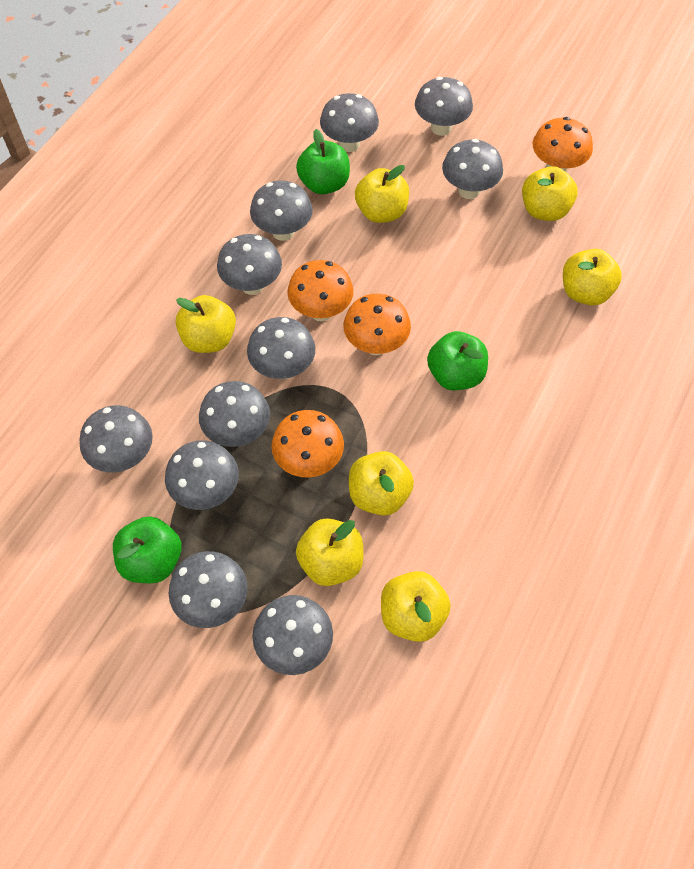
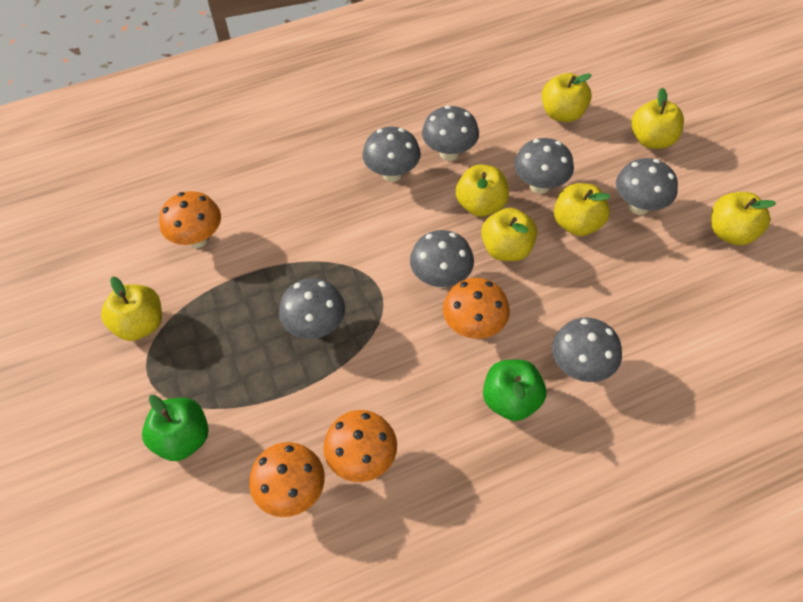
green apple: 3 -> 2
grey mushroom: 11 -> 7

